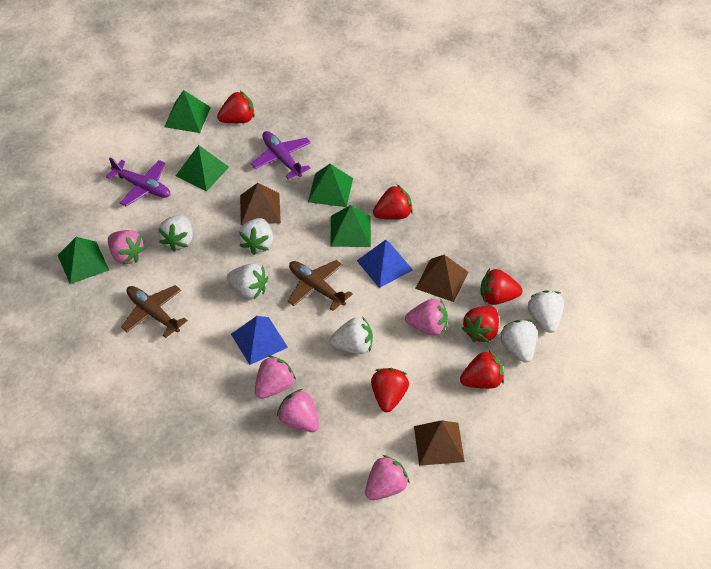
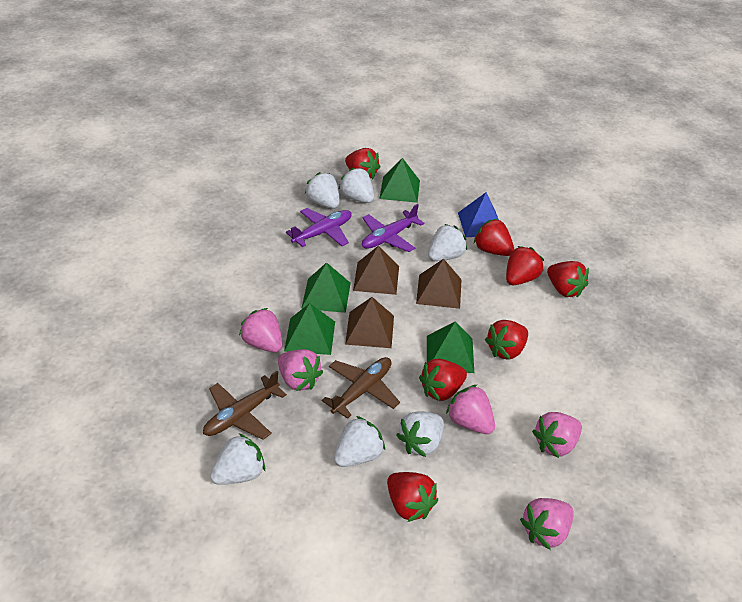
blue pyramid: 2 -> 1
green pyramid: 5 -> 4
red strawberry: 6 -> 7

